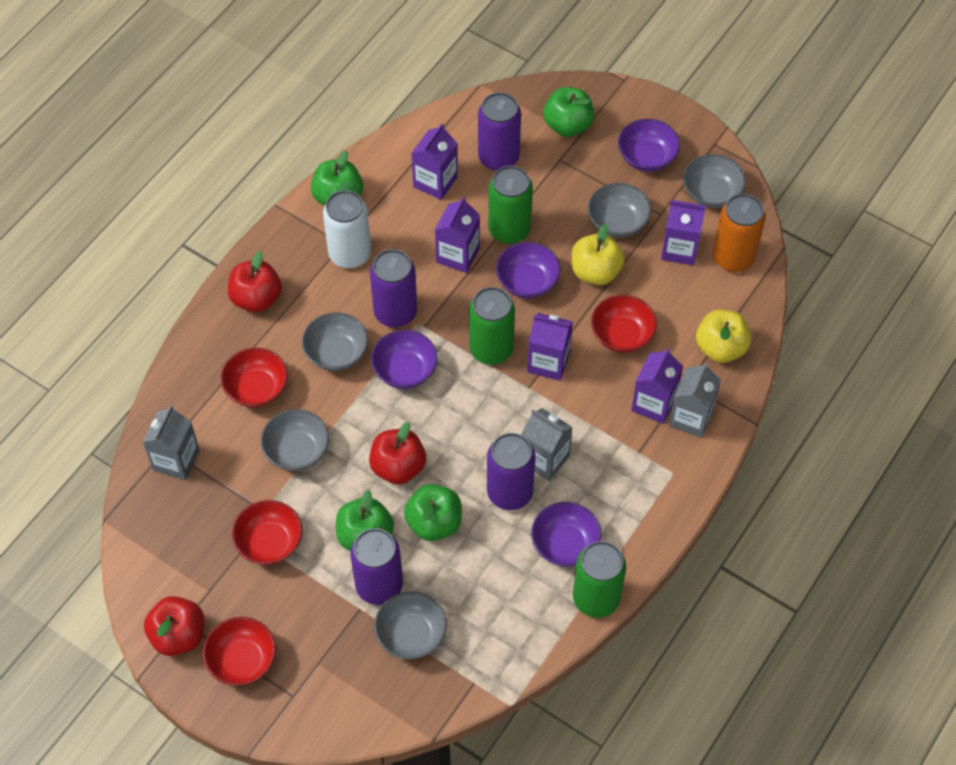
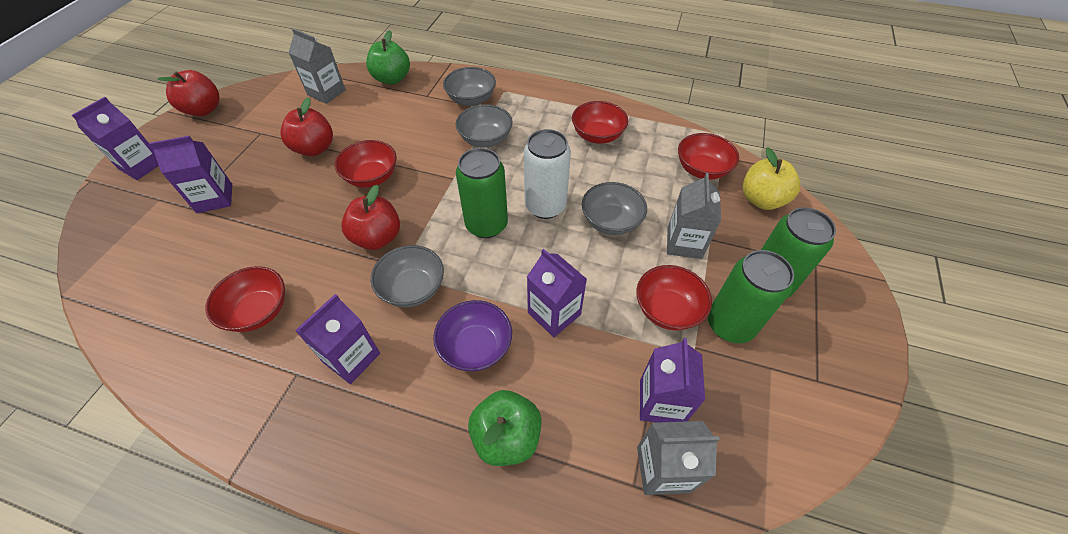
green apple: 4 -> 2
grey bowl: 5 -> 4
orange can: 1 -> 0
purple bowl: 4 -> 1
purple can: 4 -> 0
red bowl: 4 -> 5
yellow apple: 2 -> 1

